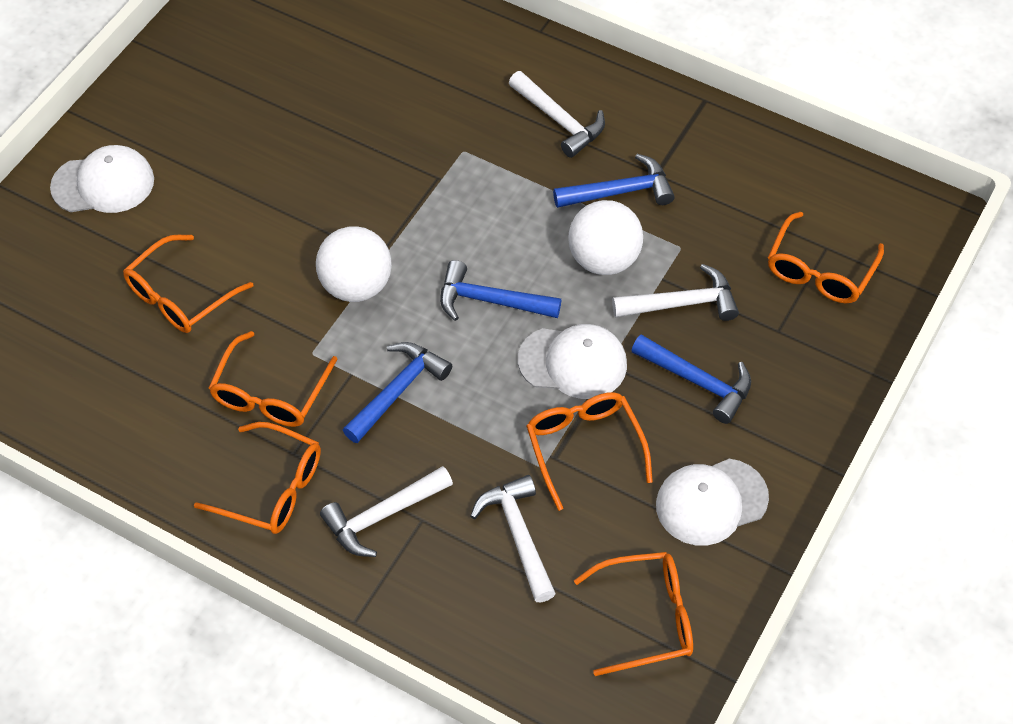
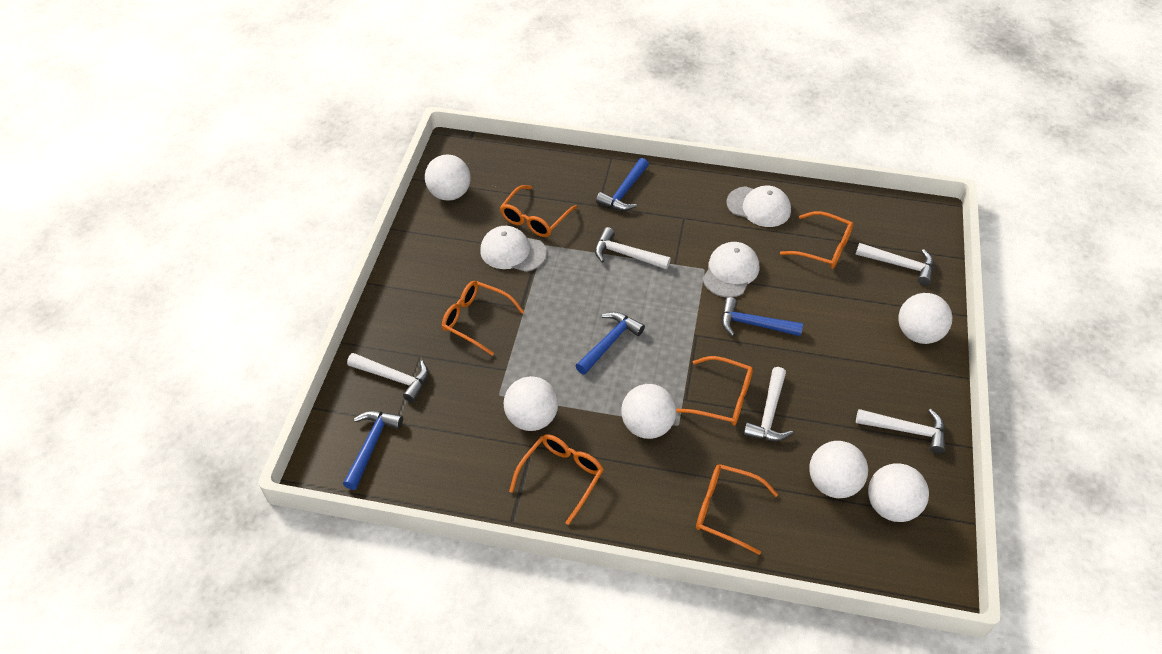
white ball: 2 -> 6
white hammer: 4 -> 5

